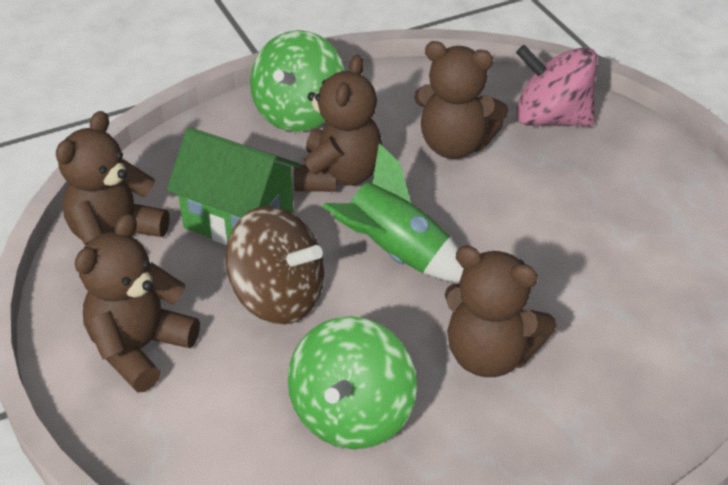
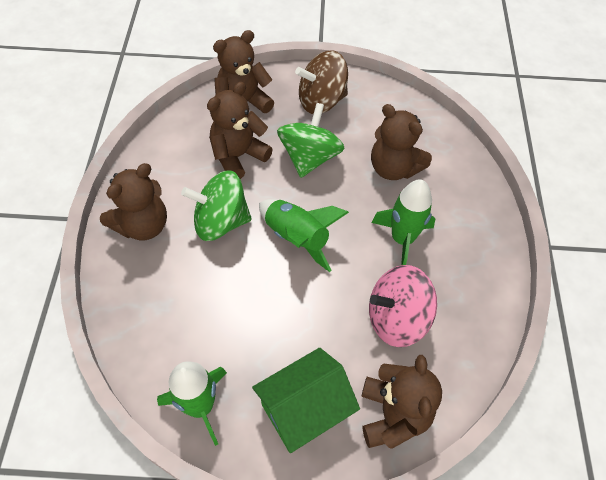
green rocket: 1 -> 3

